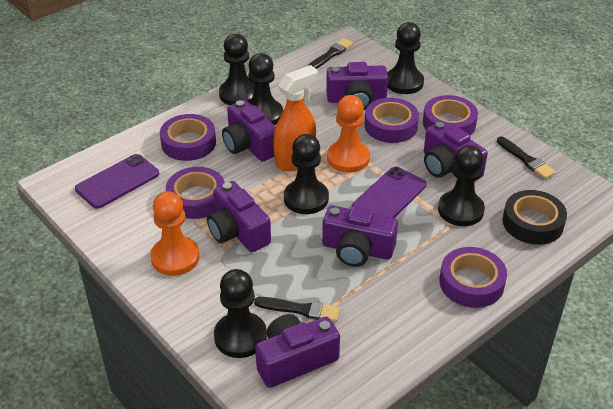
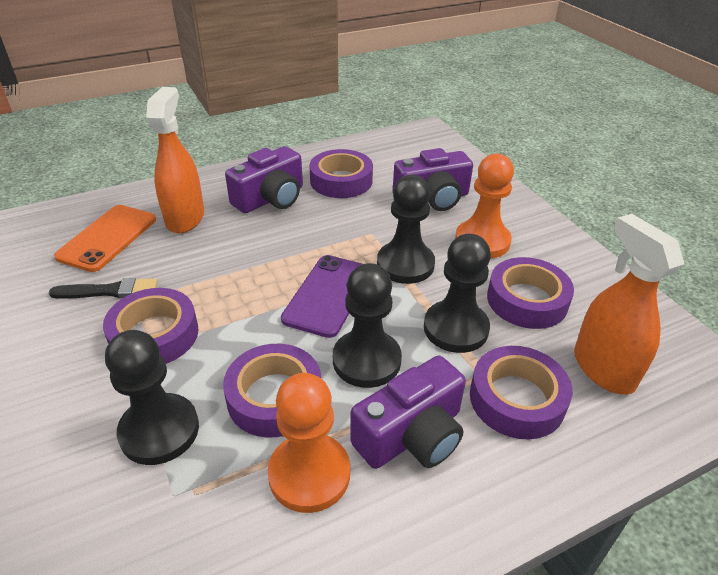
black brush: 3 -> 1
black pawn: 6 -> 4
black tape: 1 -> 0
orange phone: 0 -> 1
orange spray bottle: 1 -> 2
purple camera: 6 -> 3
purple phone: 2 -> 1

